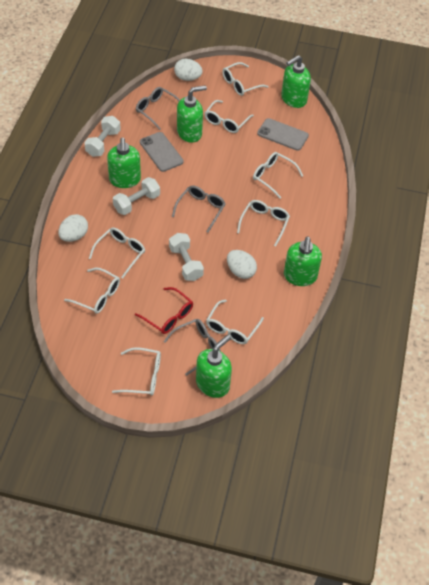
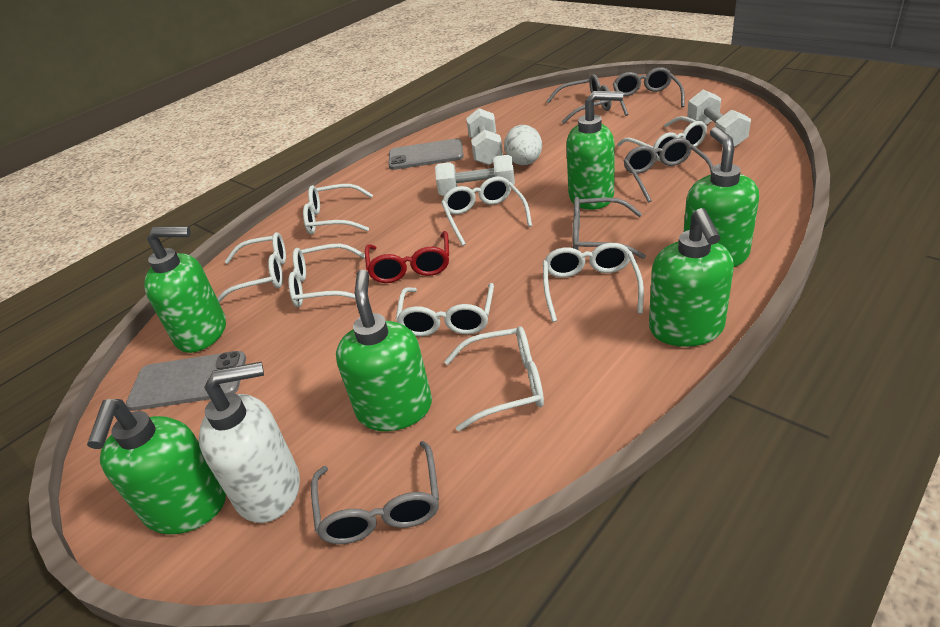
green soap dispenser: 5 -> 6
grey glasses: 3 -> 5
white egg: 3 -> 1
white soap dispenser: 0 -> 1

